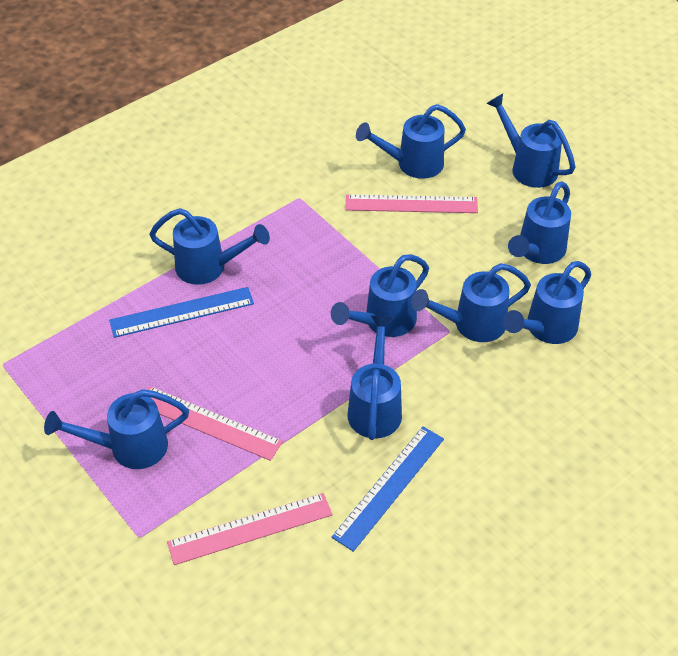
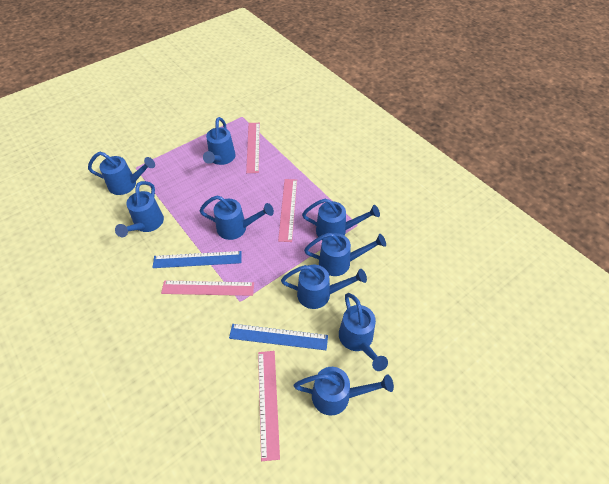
pink ruler: 3 -> 4

